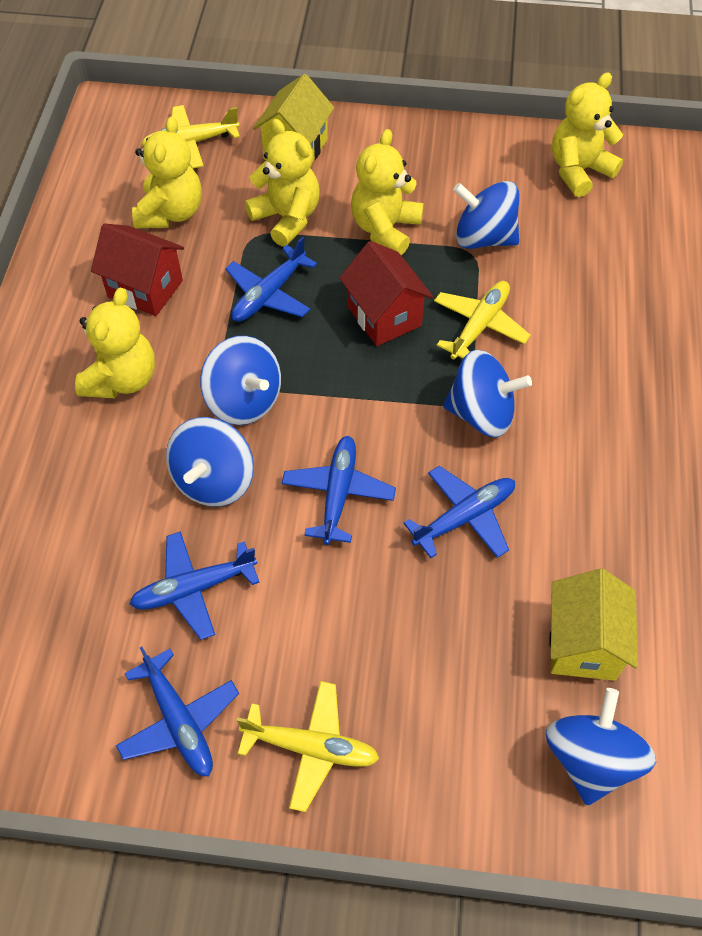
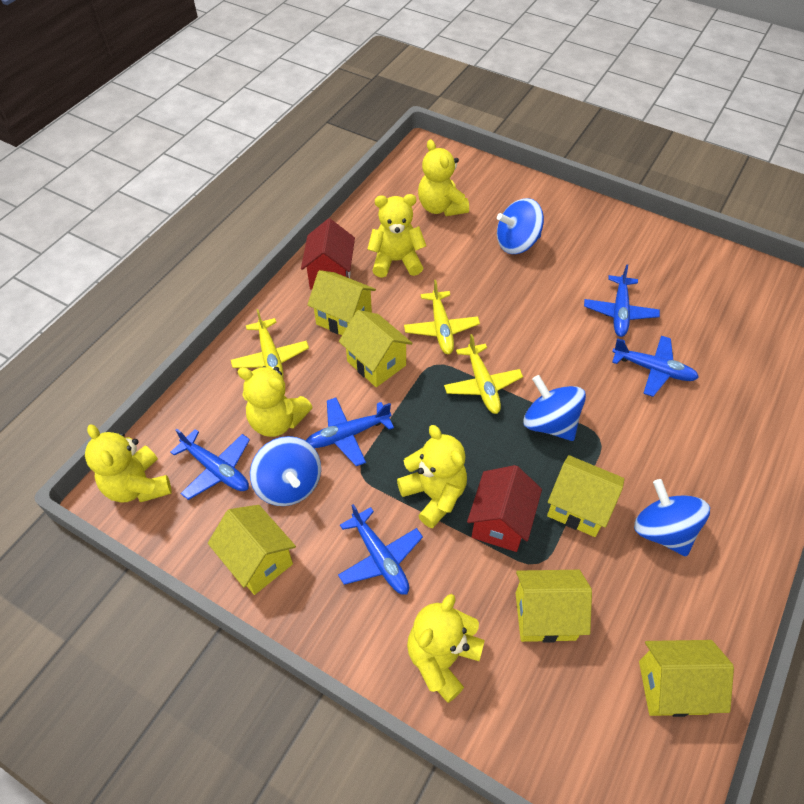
blue spinning top: 5 -> 4
yellow house: 2 -> 6
yellow teddy bear: 5 -> 6

